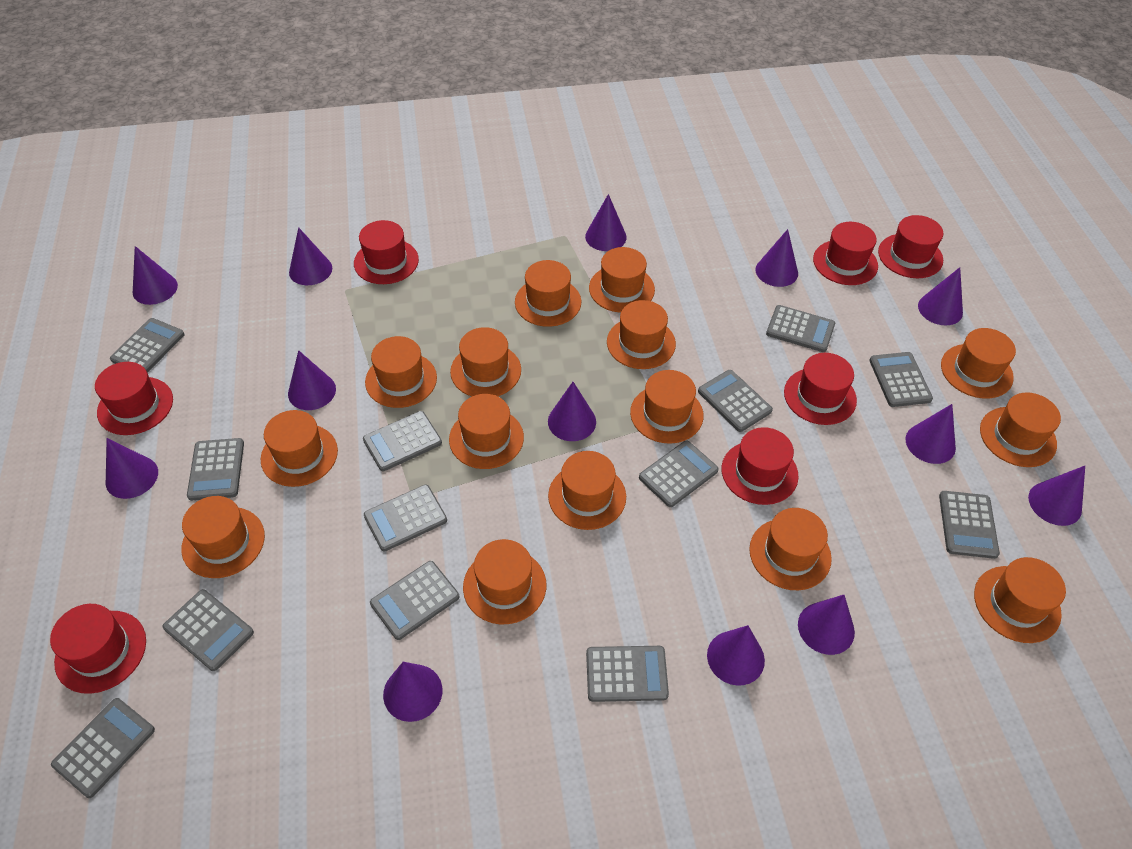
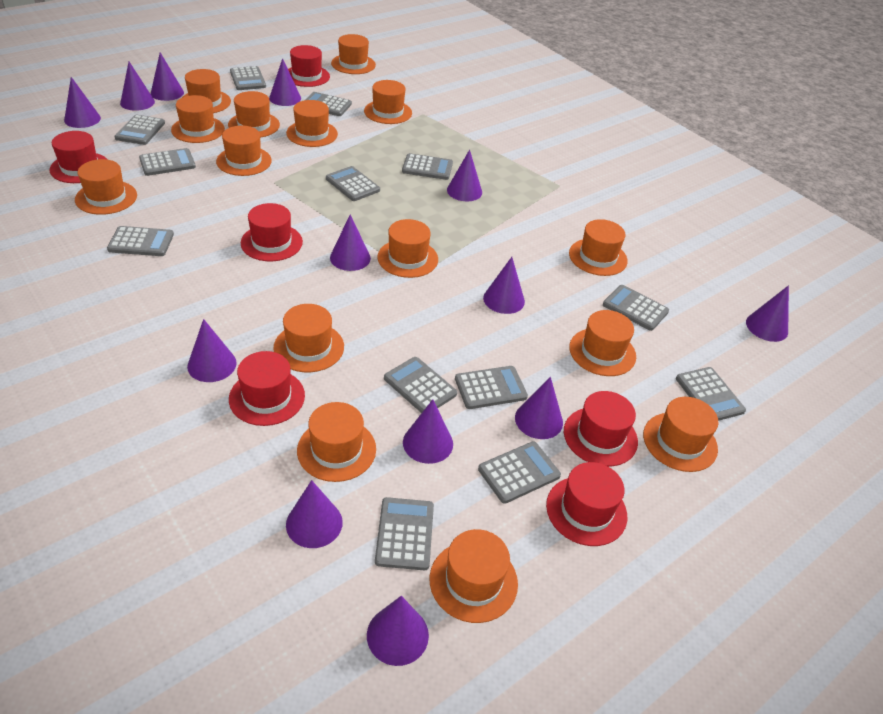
red hat: 7 -> 6

